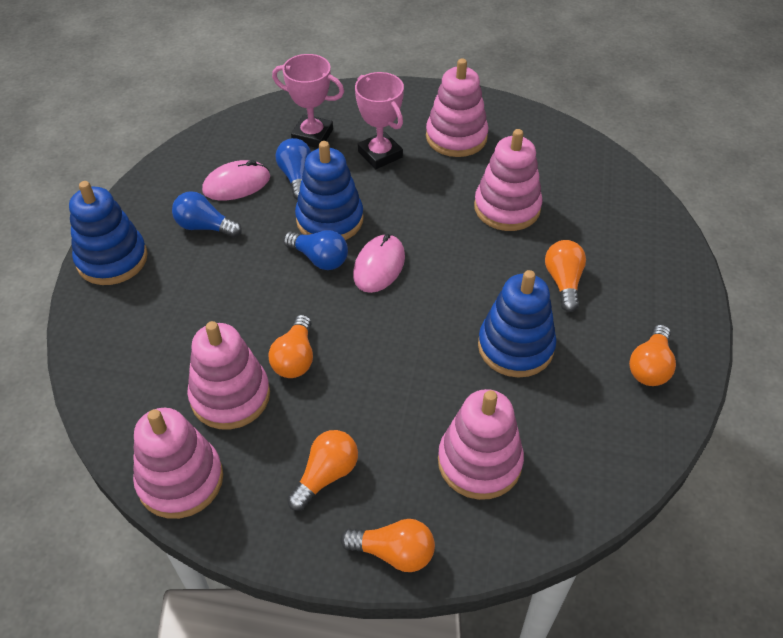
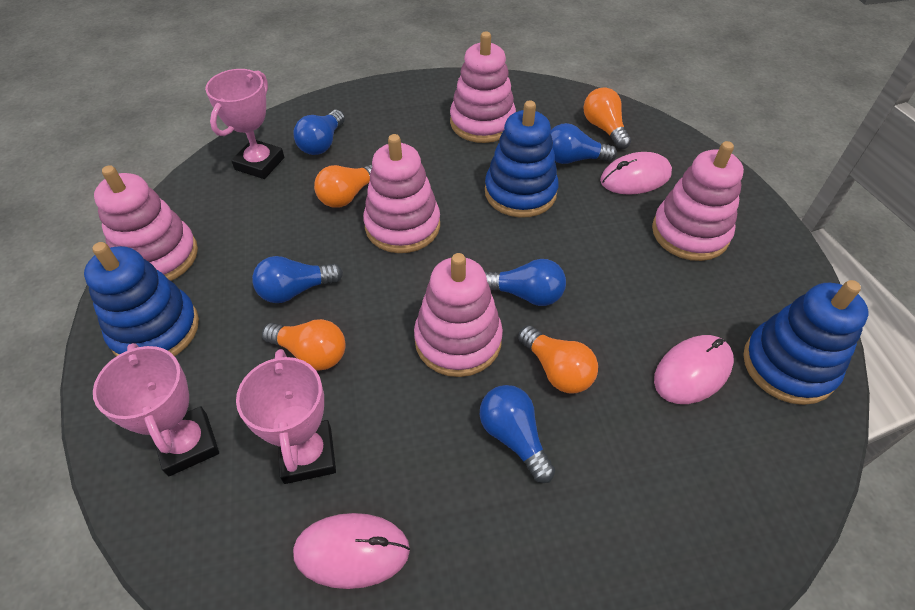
blue light bulb: 3 -> 5
orange light bulb: 5 -> 4
pink mouse: 2 -> 3
pink trophy: 2 -> 3

